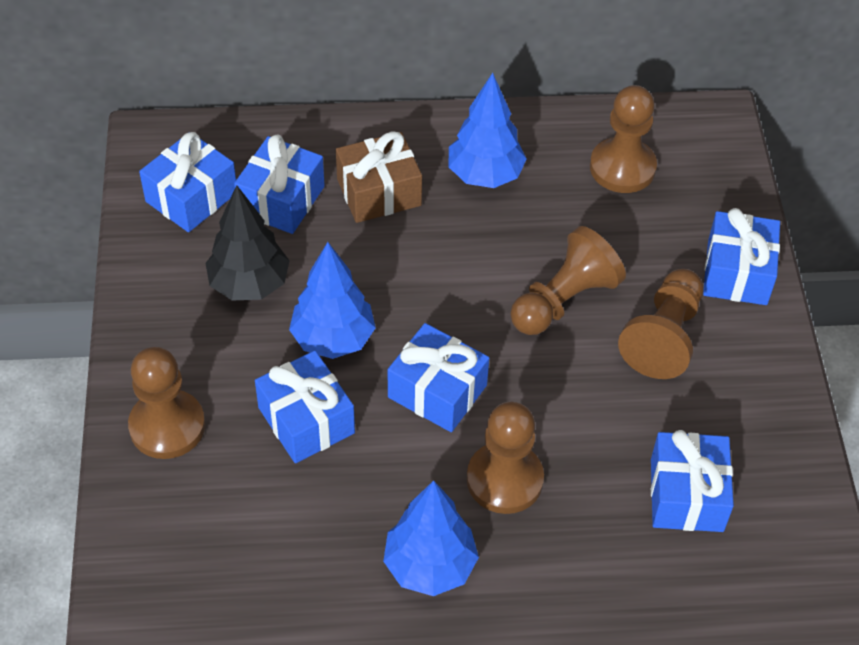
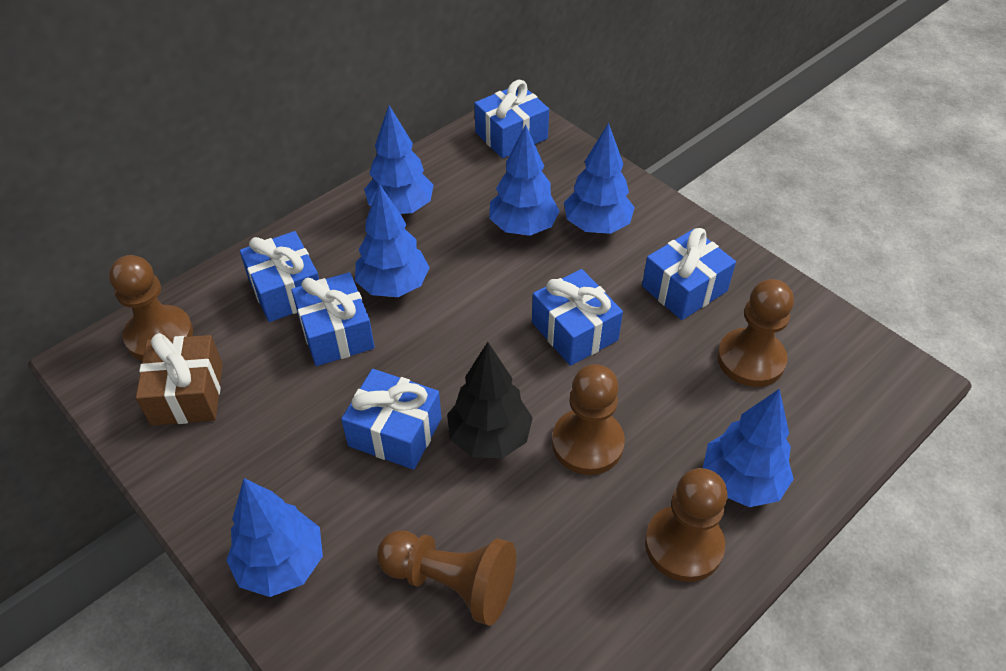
blue tree: 3 -> 6

